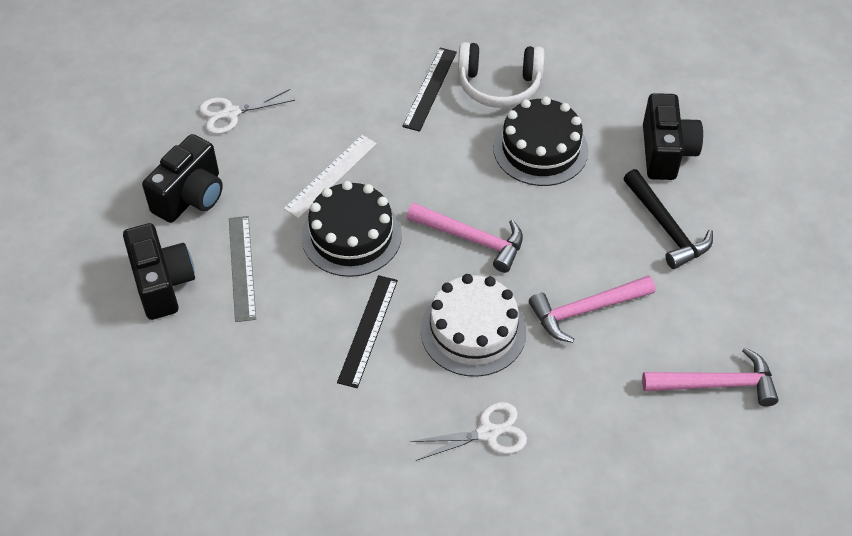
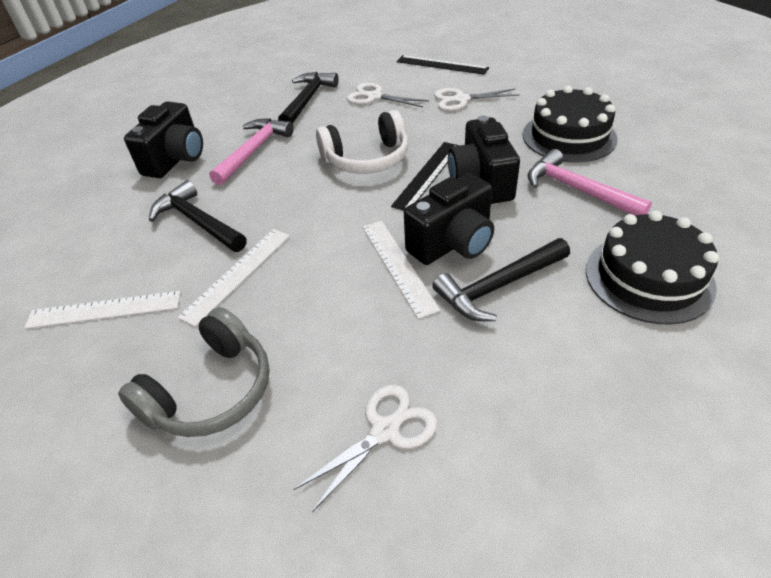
black hammer: 1 -> 3
grey headphones: 0 -> 1
grey ruler: 1 -> 0
pink hammer: 3 -> 2
white cake: 1 -> 0
white ruler: 1 -> 3
white scissors: 2 -> 3

